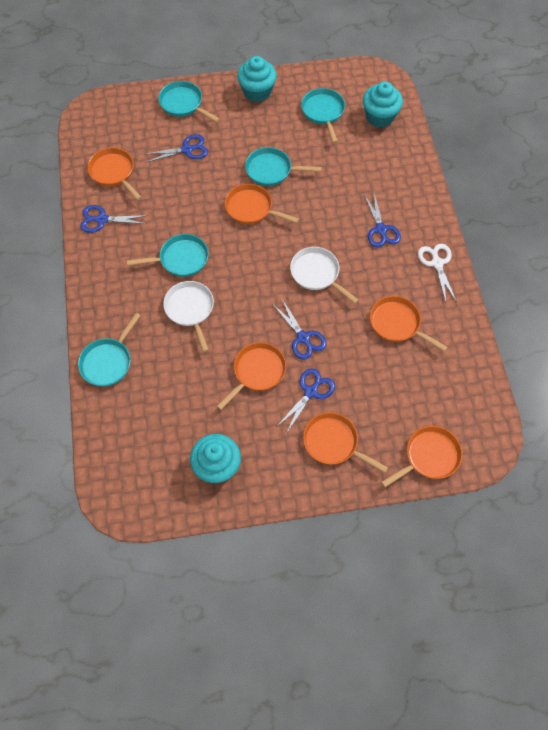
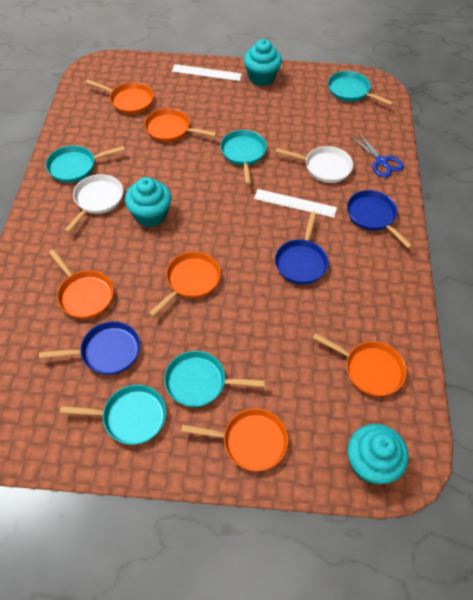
blue pan: 0 -> 3
blue scissors: 5 -> 1
white ruler: 0 -> 2
white scissors: 1 -> 0

